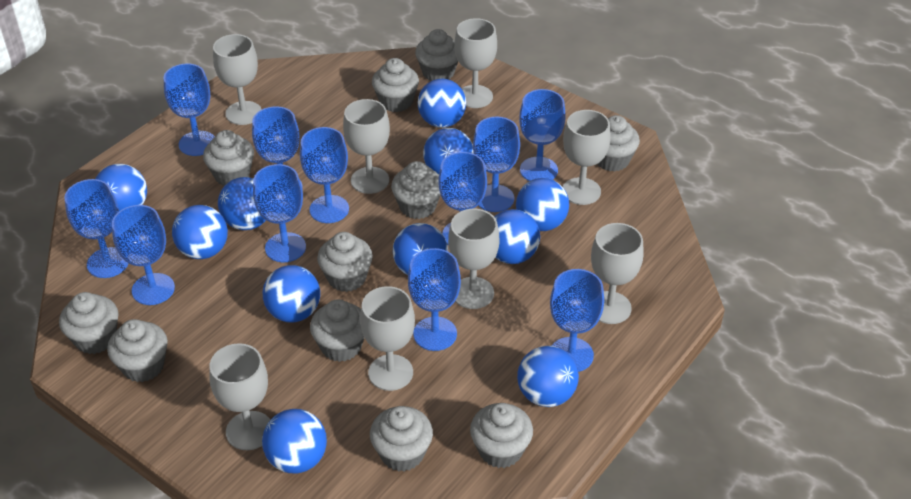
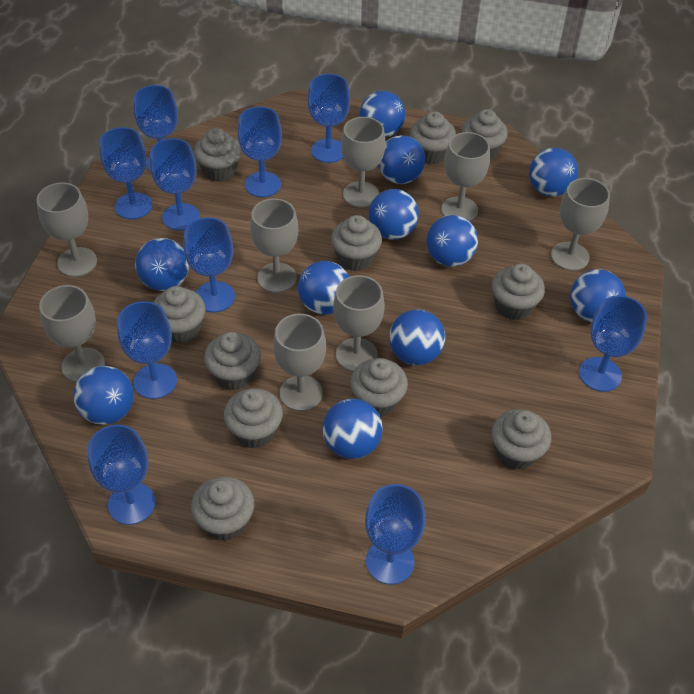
blue goblet: 11 -> 10

